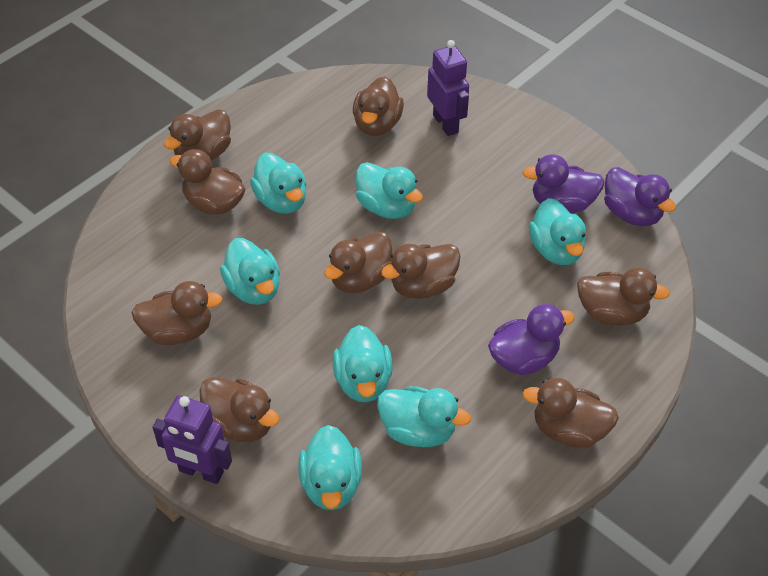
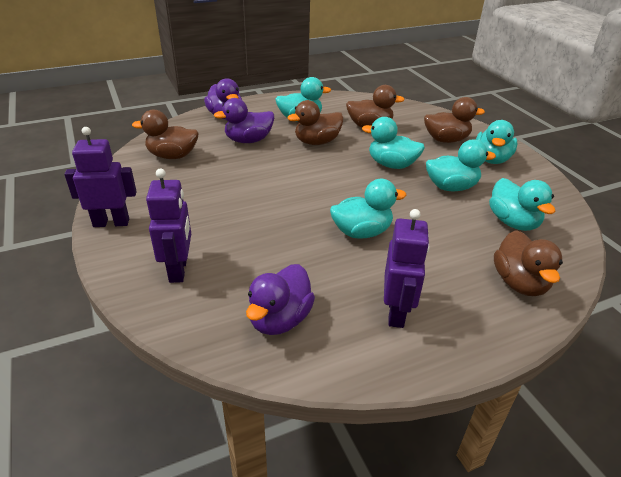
brown duck: 9 -> 5
purple robot: 2 -> 3
turquoise duck: 7 -> 6

